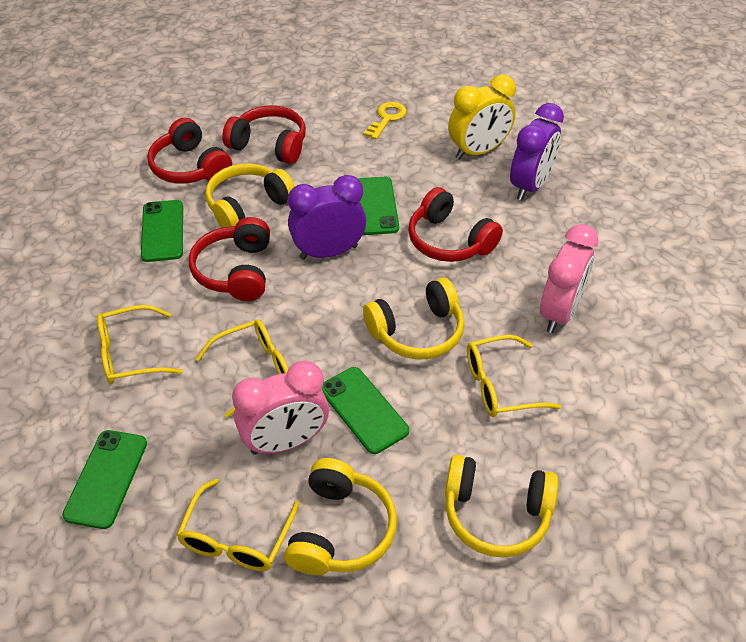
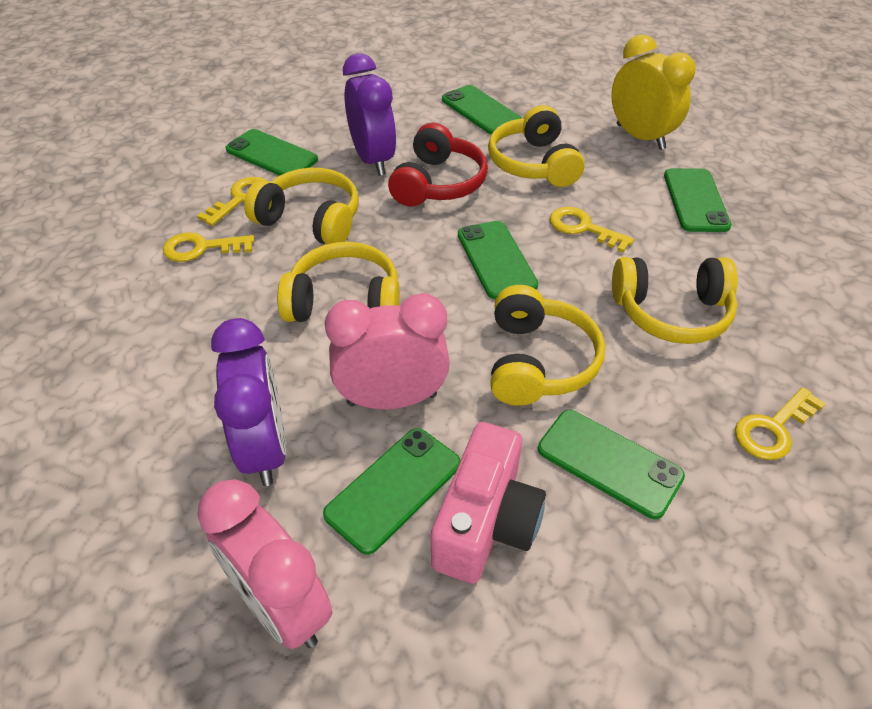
green phone: 4 -> 6
pink camera: 0 -> 1
red headphones: 4 -> 1
yellow glasses: 4 -> 0
yellow headphones: 4 -> 5
yellow key: 1 -> 4

